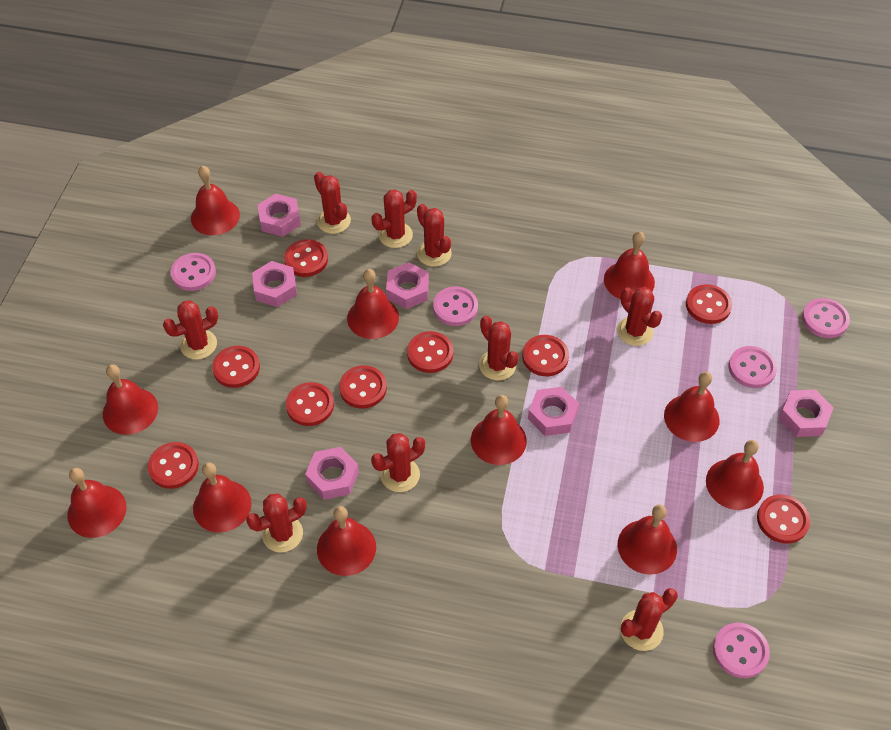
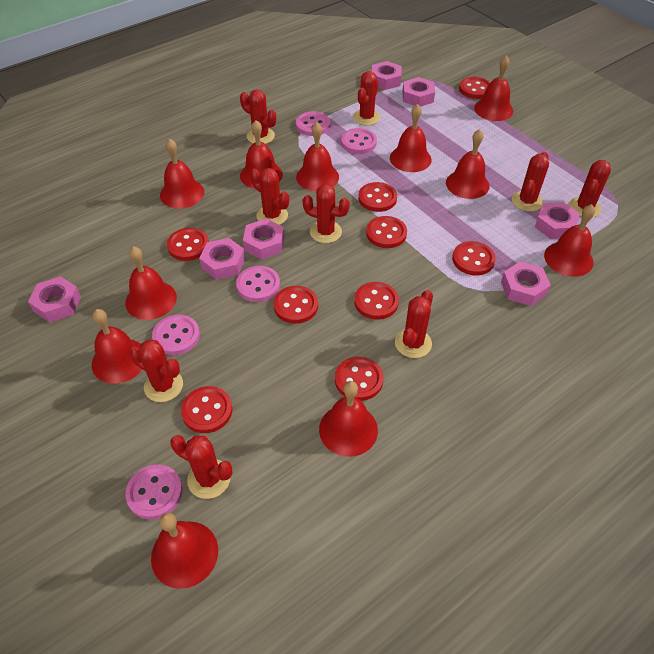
pink nut: 6 -> 7

